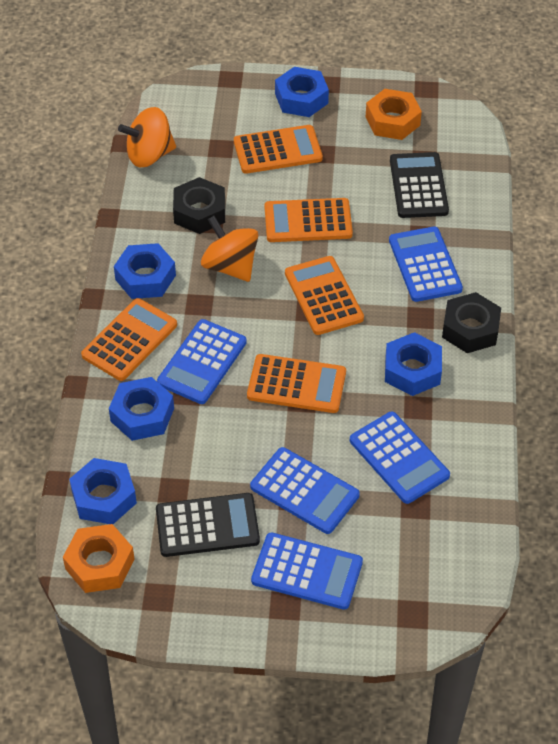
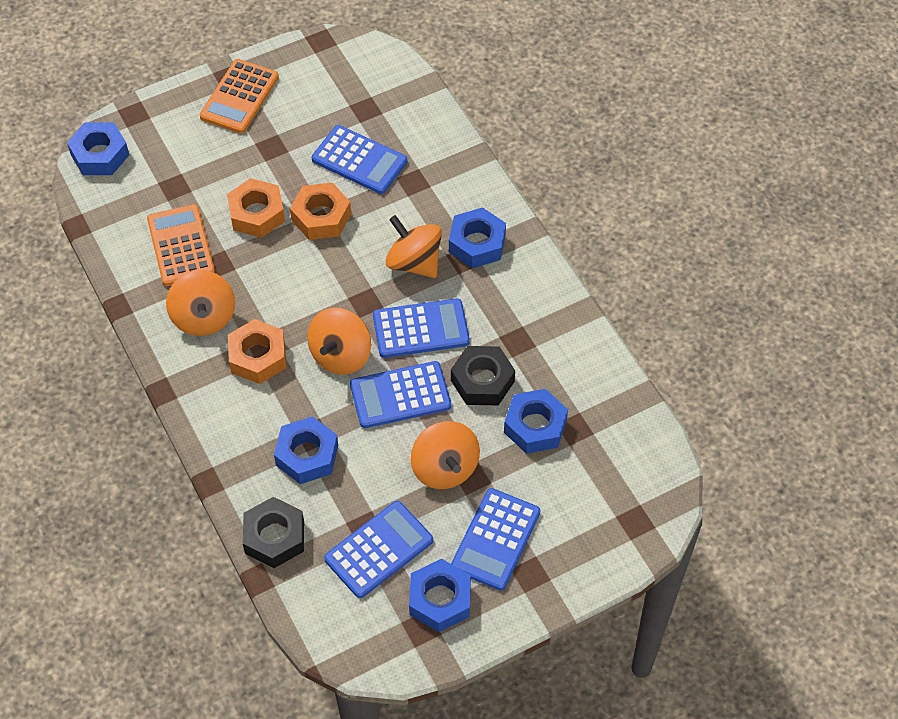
black calculator: 2 -> 0
orange calculator: 5 -> 2
orange nut: 2 -> 3
orange spinning top: 2 -> 4

